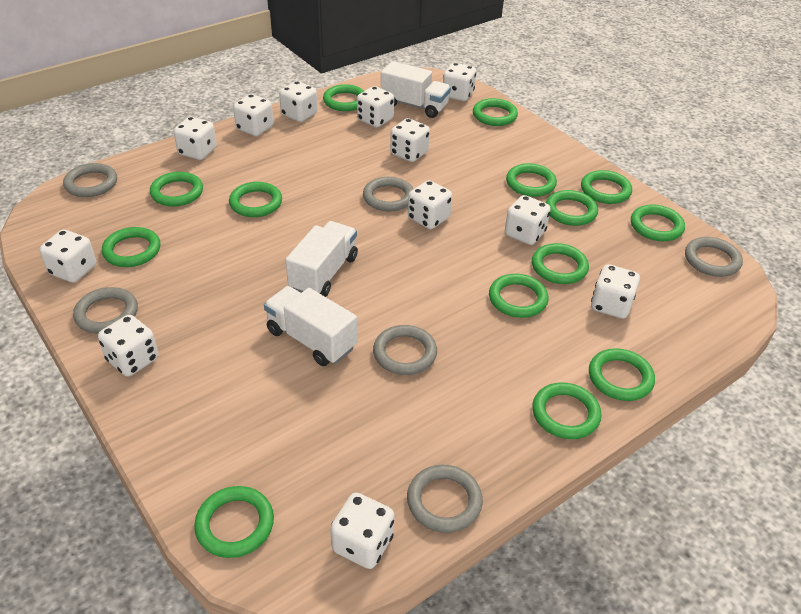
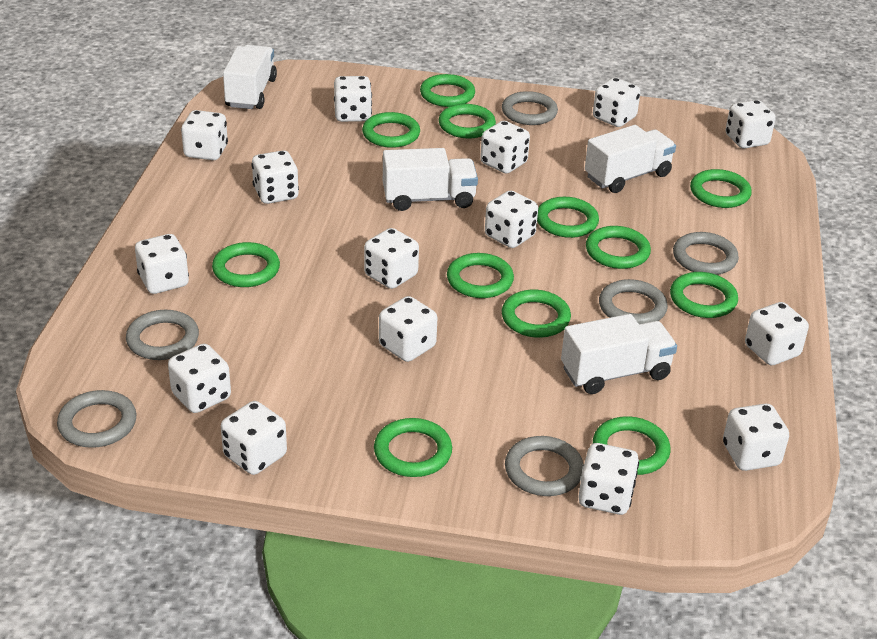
green ring: 14 -> 12
white dice: 12 -> 15
white truck: 3 -> 4

